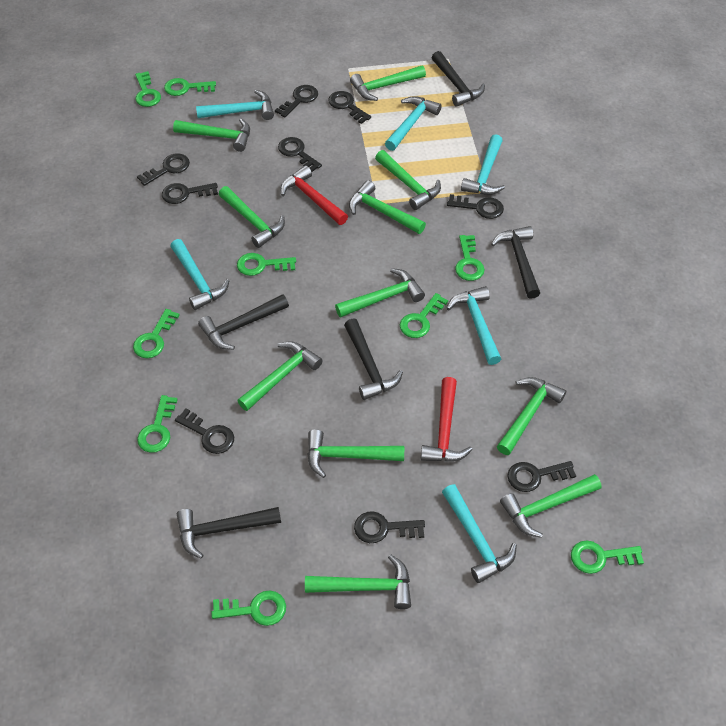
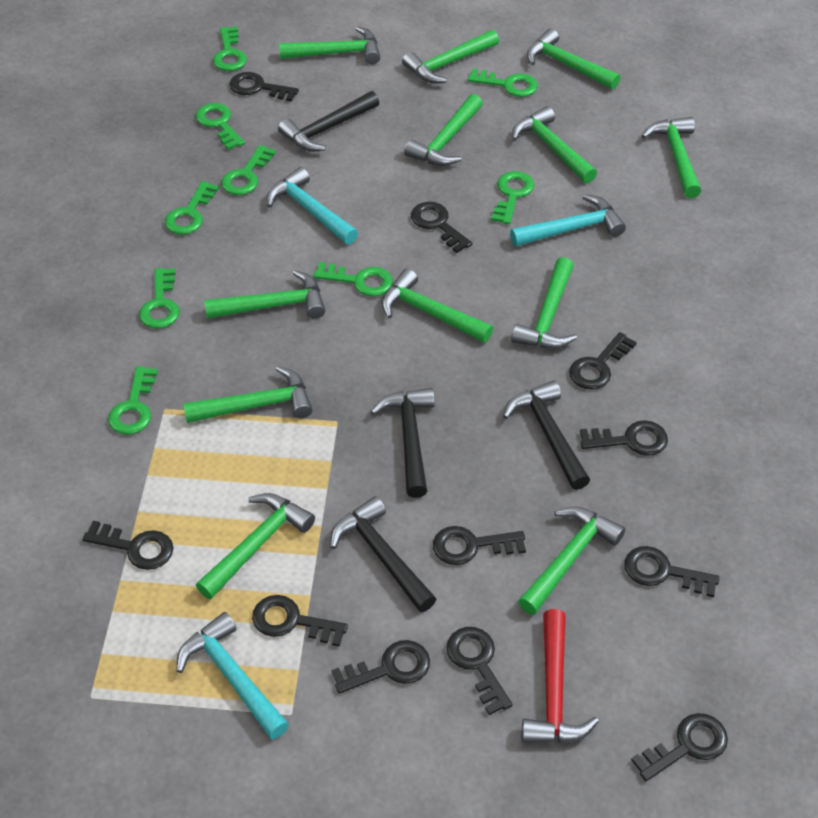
black hammer: 5 -> 4
black key: 9 -> 11
green hammer: 11 -> 12
red hammer: 2 -> 1
turquoise hammer: 6 -> 3

